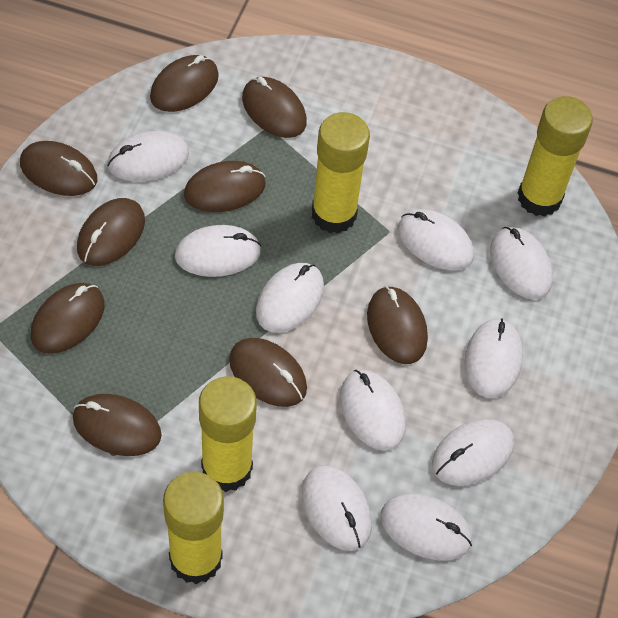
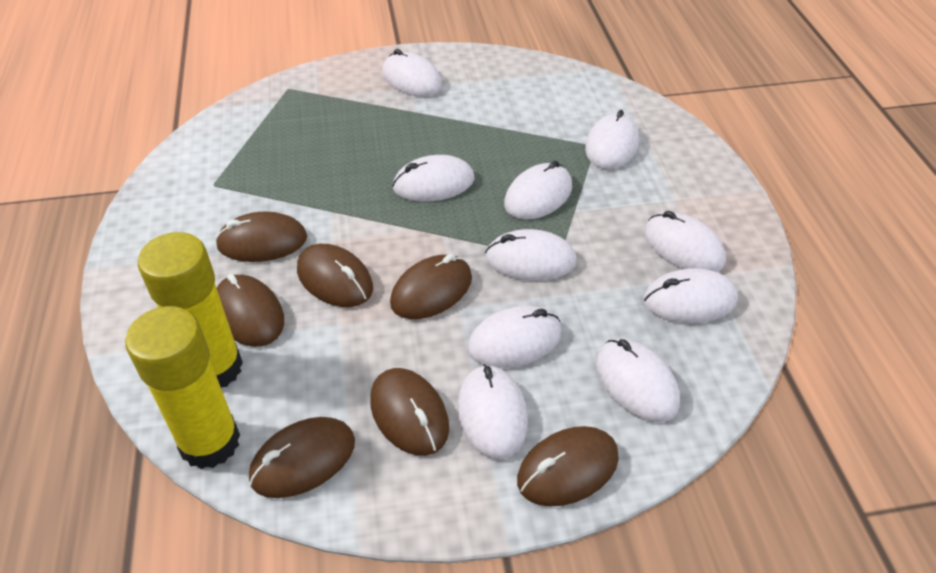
brown mouse: 9 -> 7
yellow glue stick: 4 -> 2

